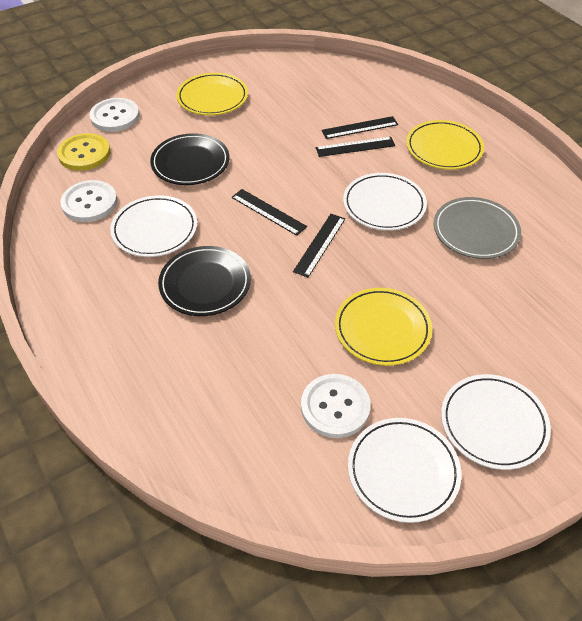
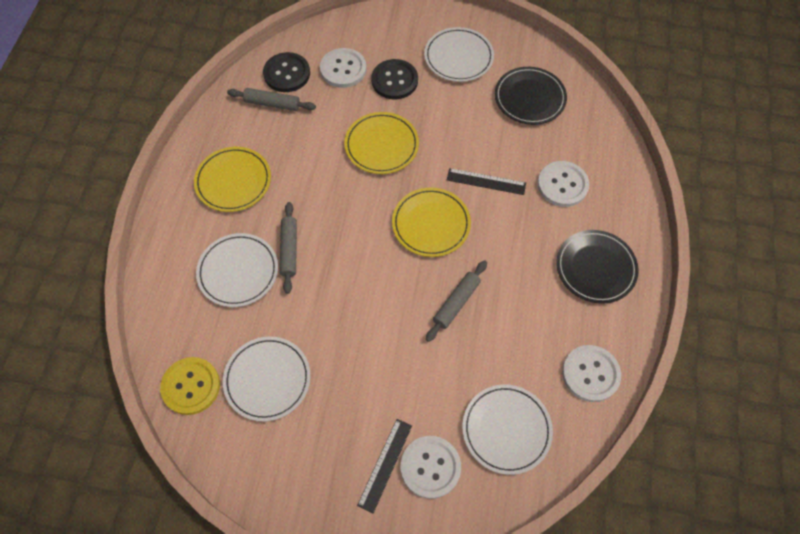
black button: 0 -> 2
black ruler: 4 -> 2
grey plate: 1 -> 0
grey rolling pin: 0 -> 3
white button: 3 -> 4

